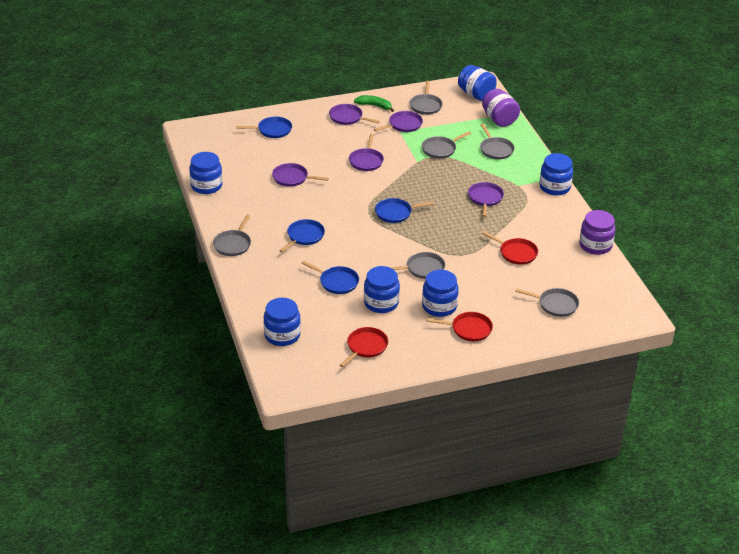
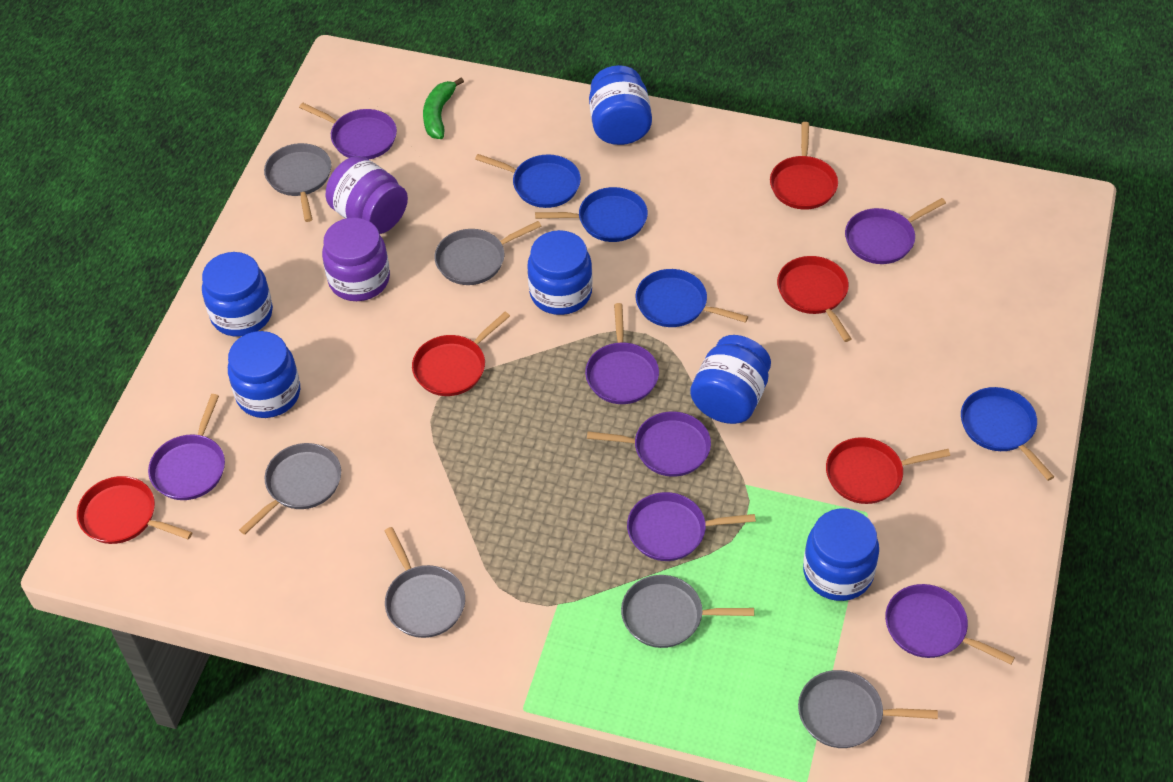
purple pan: 5 -> 7
red pan: 3 -> 5

